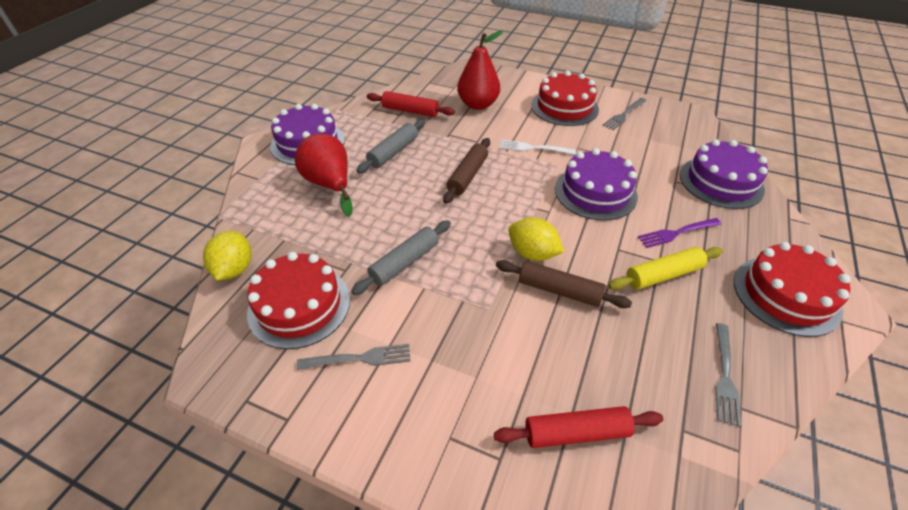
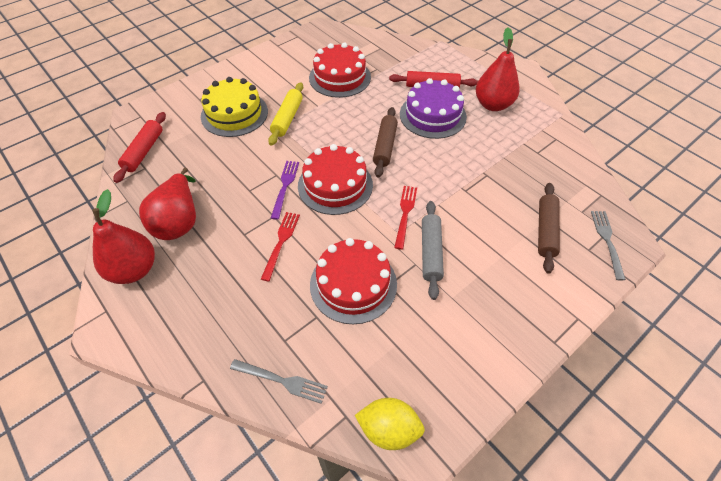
grey fork: 3 -> 2
grey rolling pin: 2 -> 1
purple cake: 3 -> 1
red fork: 0 -> 2
red pear: 2 -> 3
white fork: 1 -> 0
yellow cake: 0 -> 1
yellow lemon: 2 -> 1

